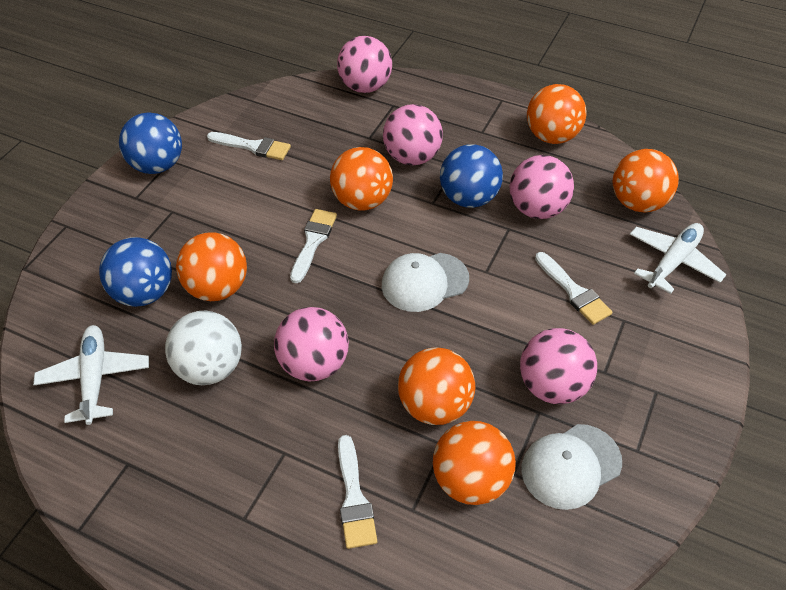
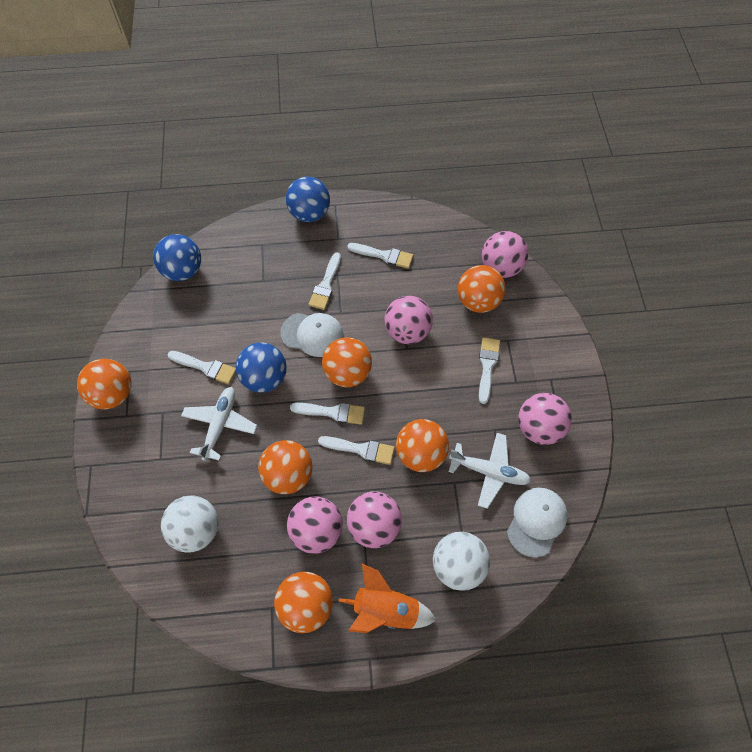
orange rocket: 0 -> 1
white ball: 1 -> 2
white brush: 4 -> 6

